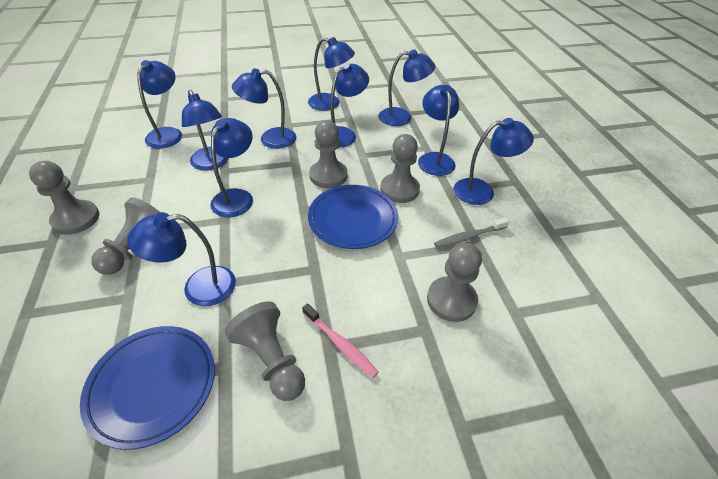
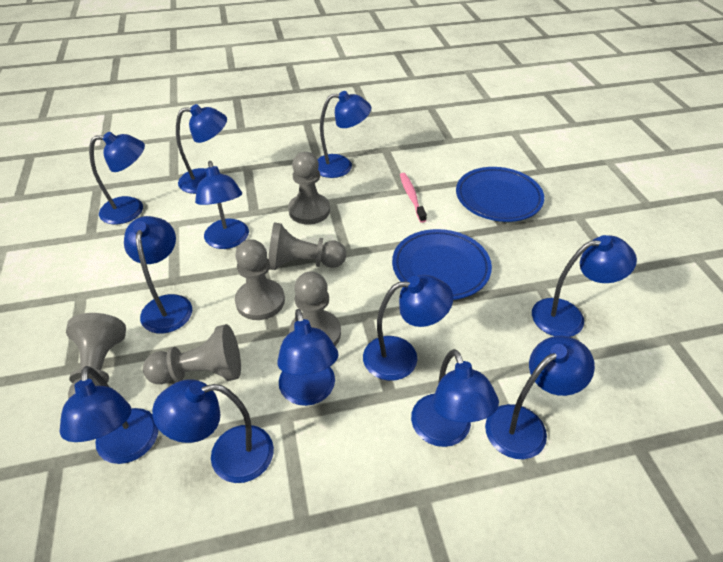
blue lamp: 10 -> 12
grey toothbrush: 1 -> 0

